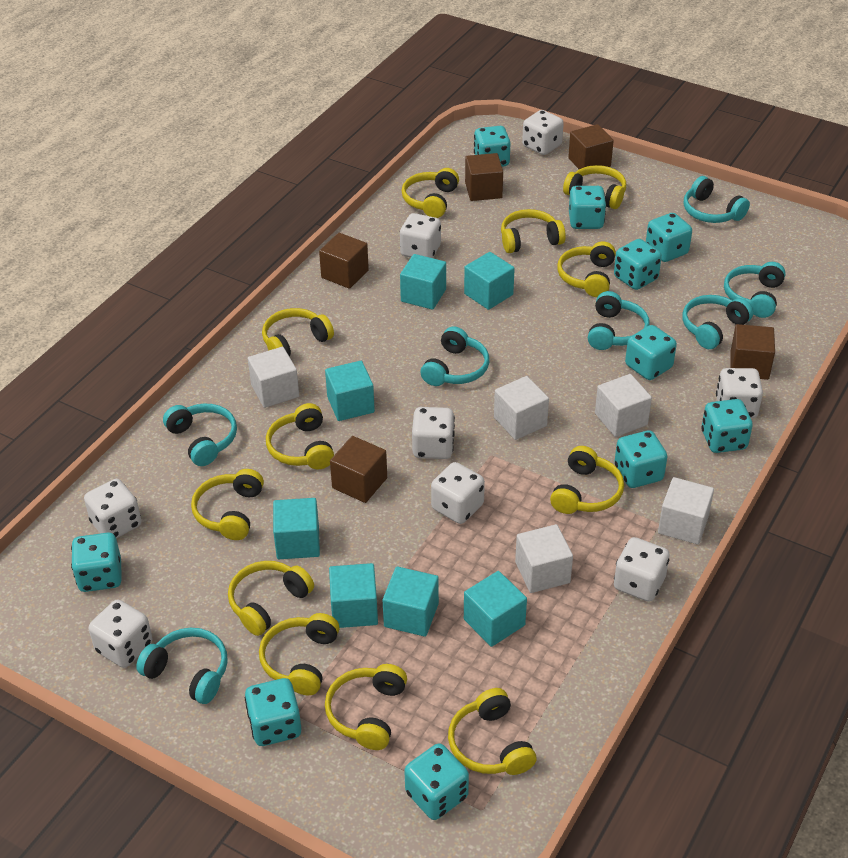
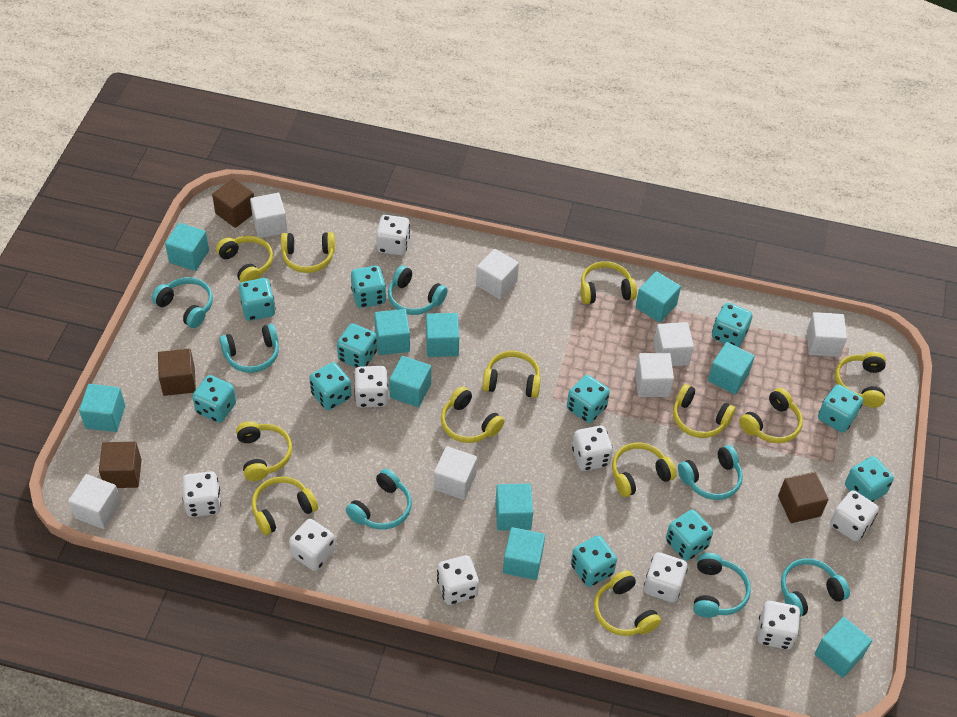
brown cube: 5 -> 4
turquoise cube: 7 -> 10
turquoise dice: 10 -> 11
white cube: 5 -> 7
white dice: 8 -> 9

